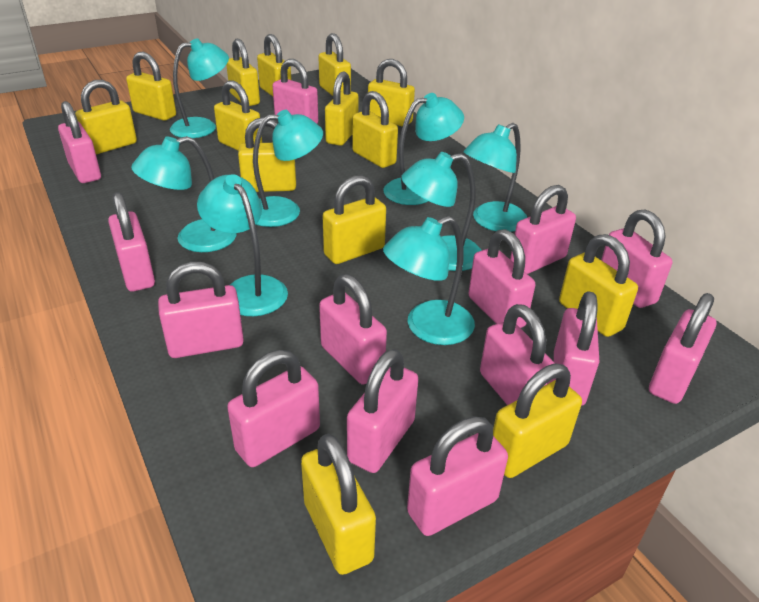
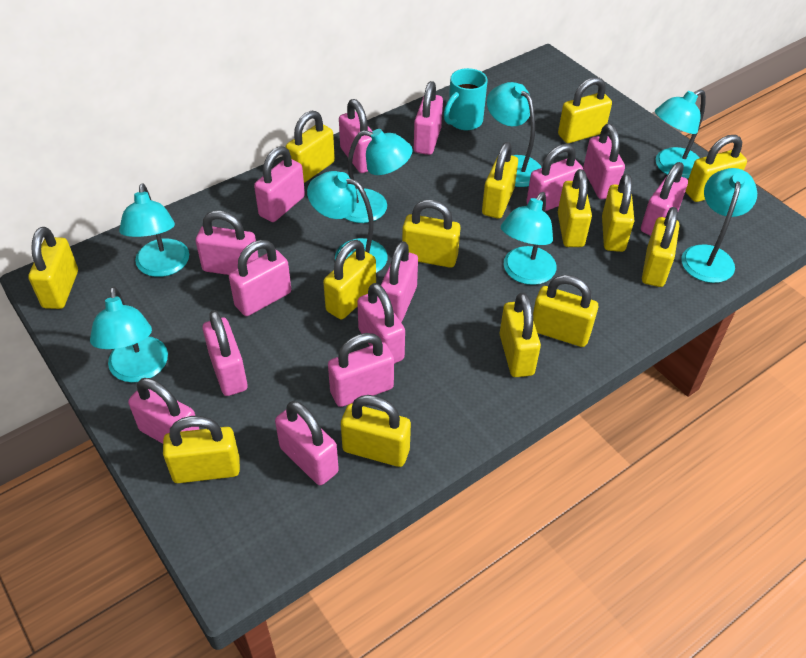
turquoise mug: 0 -> 1

